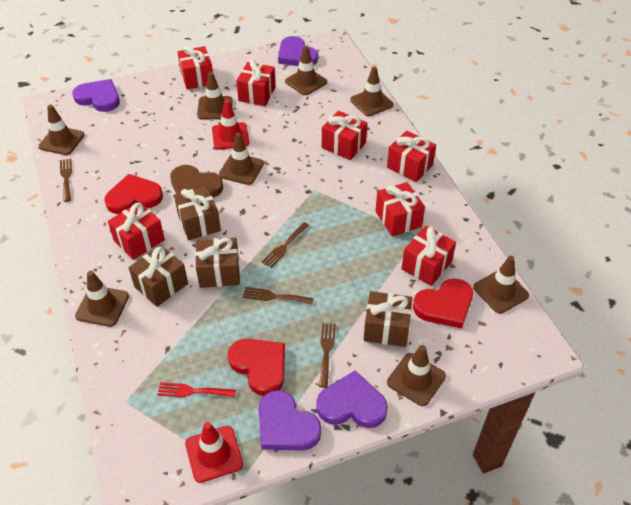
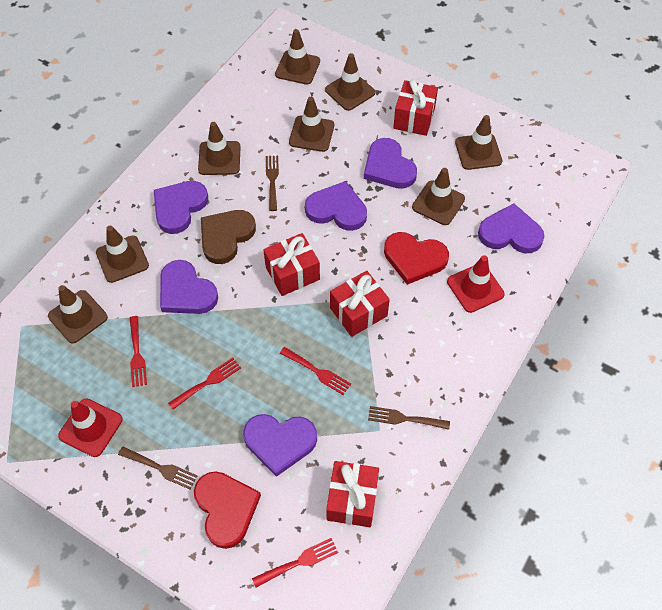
brown fork: 4 -> 3
brown gift: 4 -> 0
purple heart: 4 -> 6
red fork: 1 -> 4
red gift: 7 -> 4
red heart: 3 -> 2

